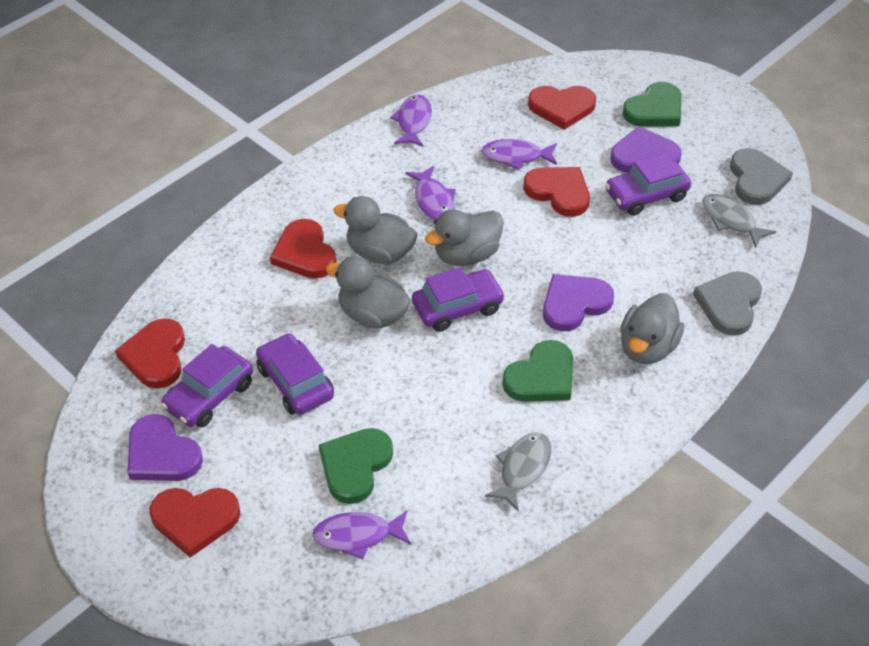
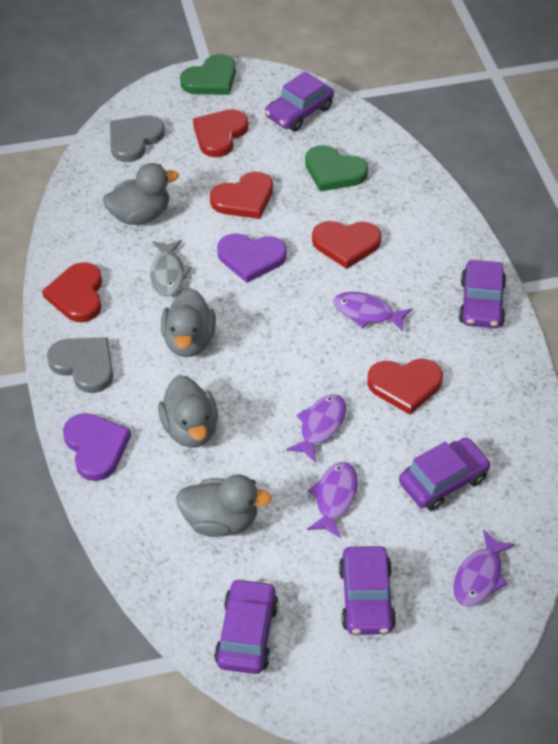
green heart: 3 -> 2
grey fish: 2 -> 1
purple car: 4 -> 5
purple heart: 3 -> 2

